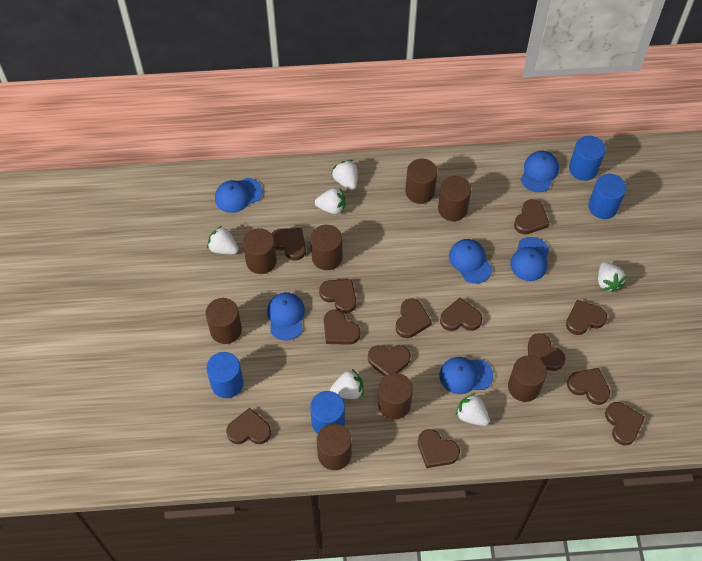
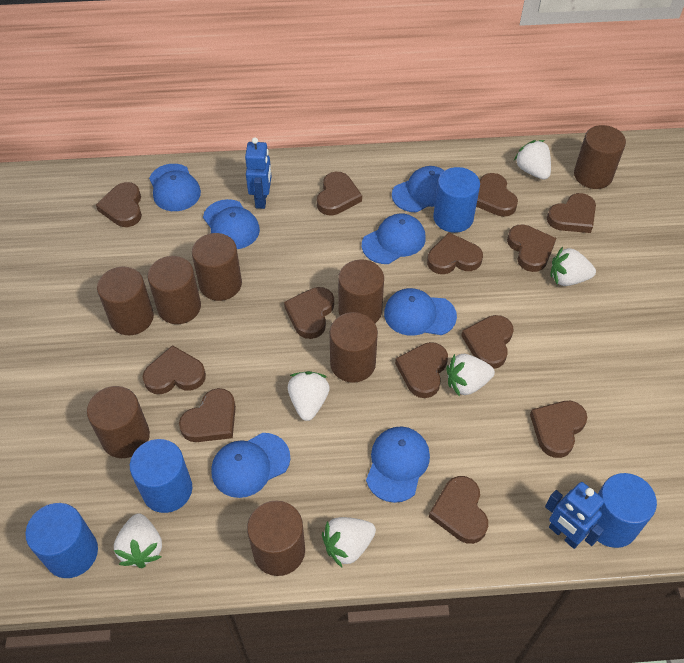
blue cap: 6 -> 7
blue robot: 0 -> 2

